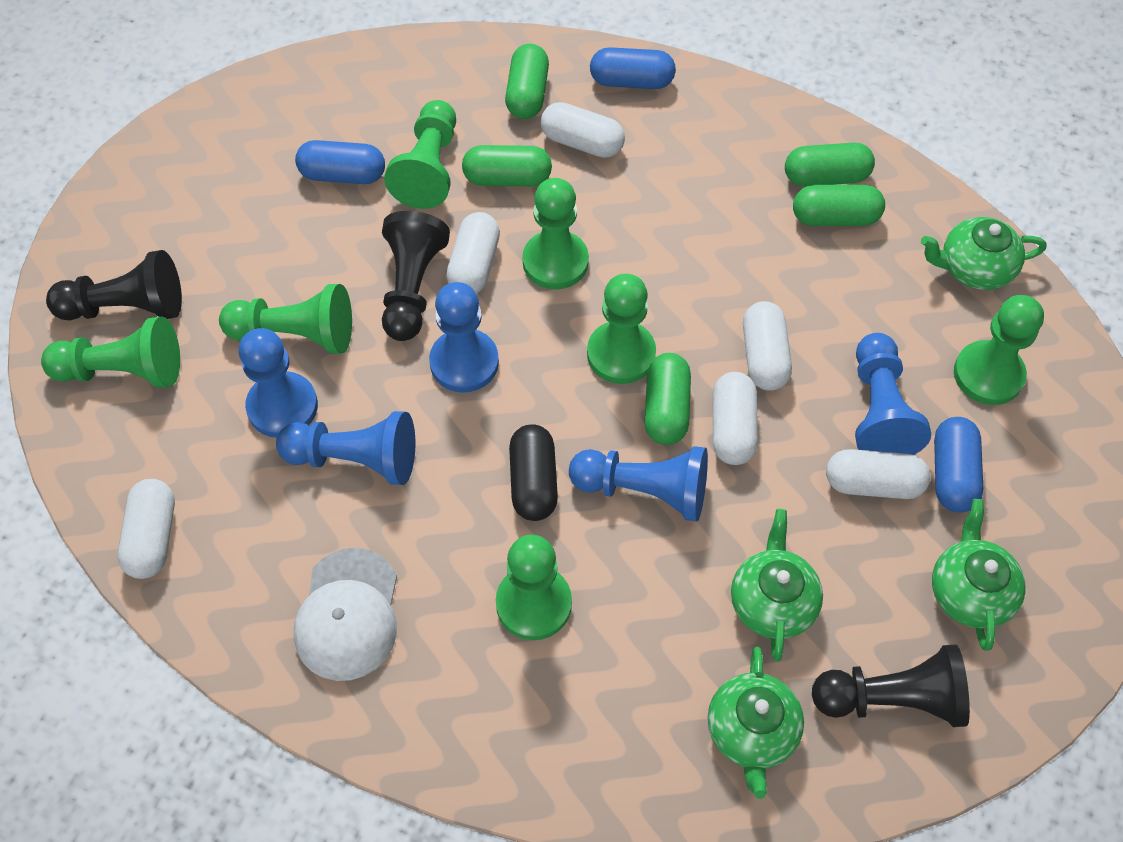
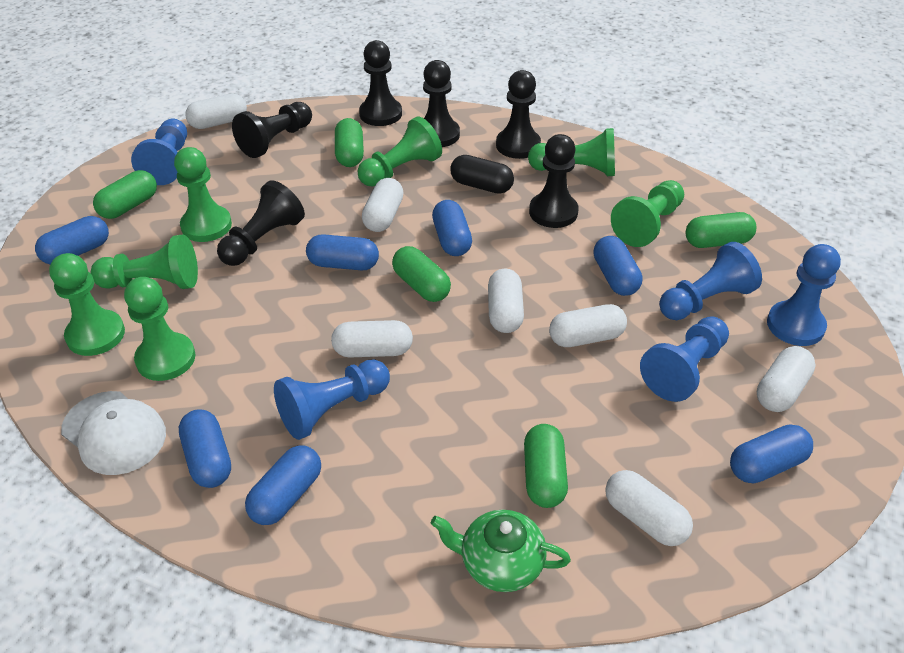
black pawn: 3 -> 6
blue capsule: 3 -> 7
green teapot: 4 -> 1
white capsule: 6 -> 7

